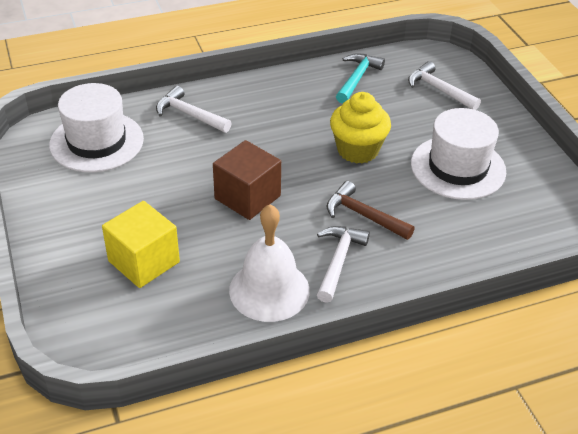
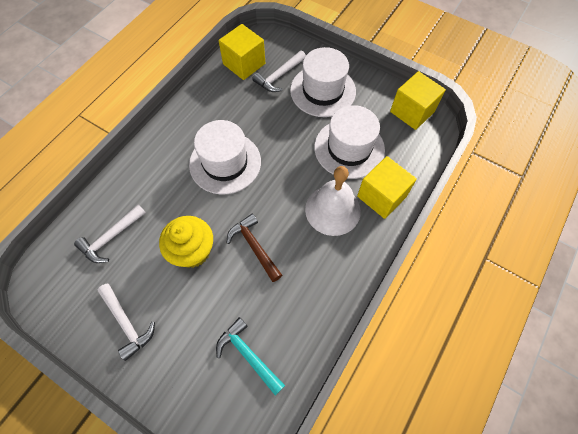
brown cube: 1 -> 0
white hat: 2 -> 3
yellow cube: 1 -> 3

